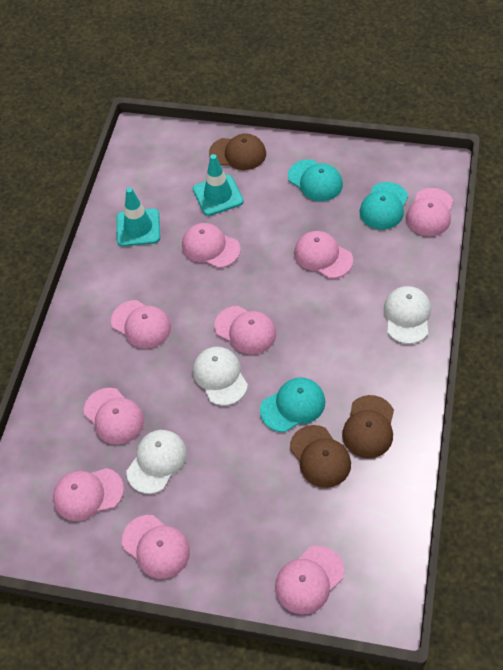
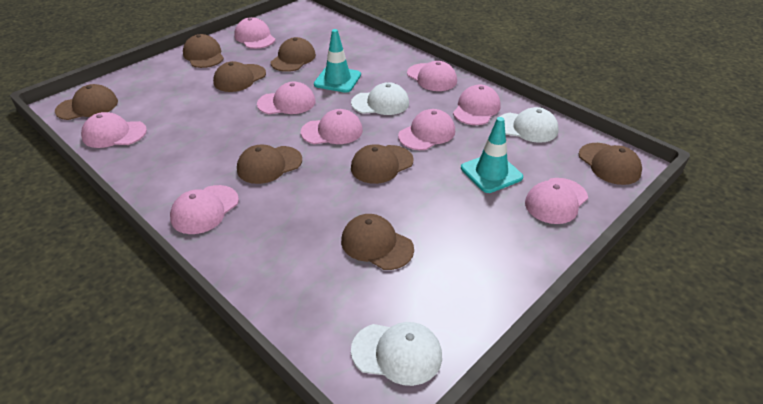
brown cap: 3 -> 8
turquoise cap: 3 -> 0

